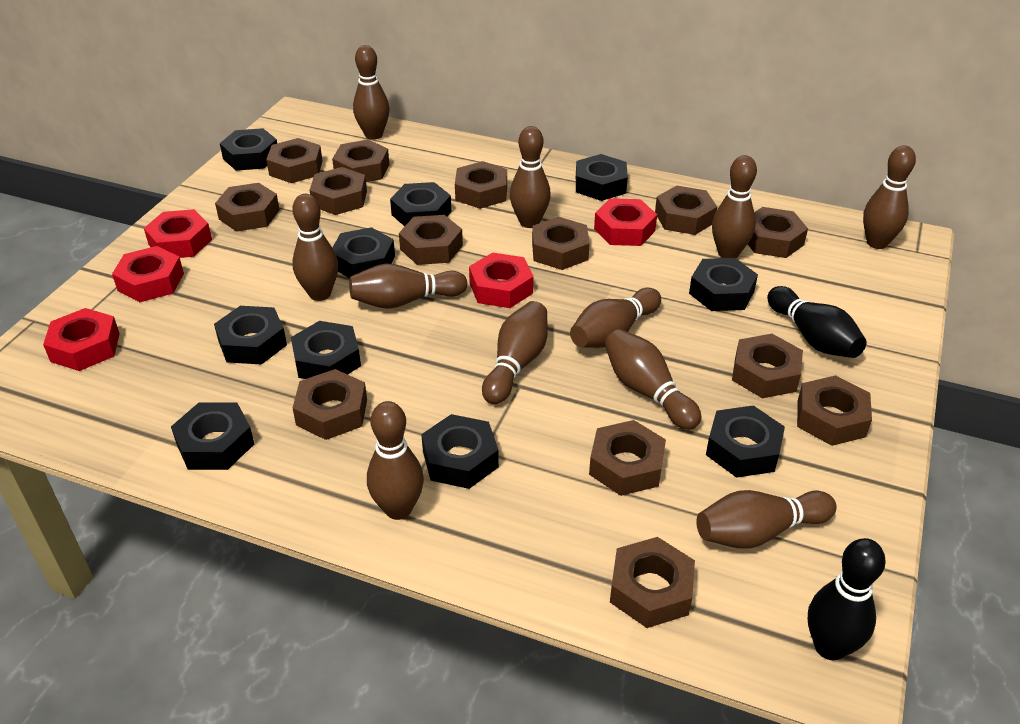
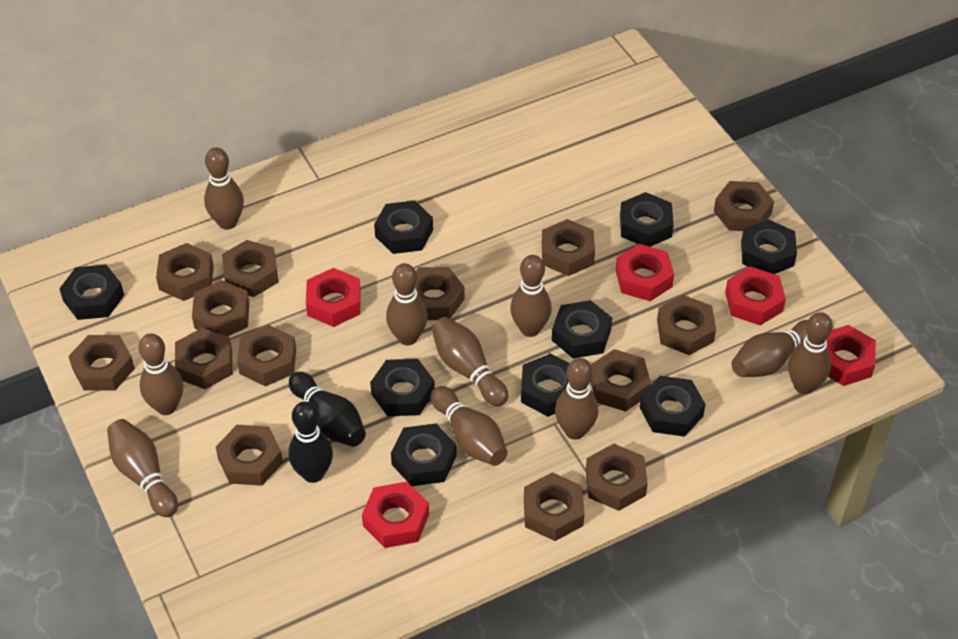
black nut: 10 -> 9
brown bowling pin: 11 -> 10

